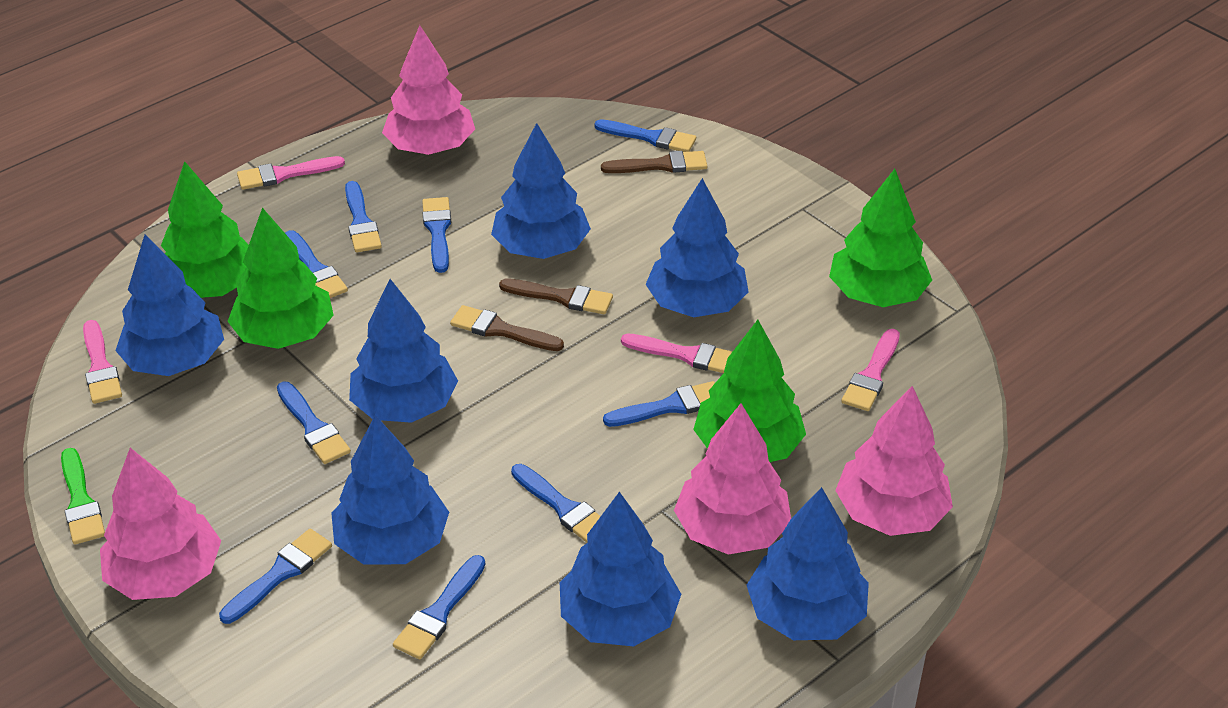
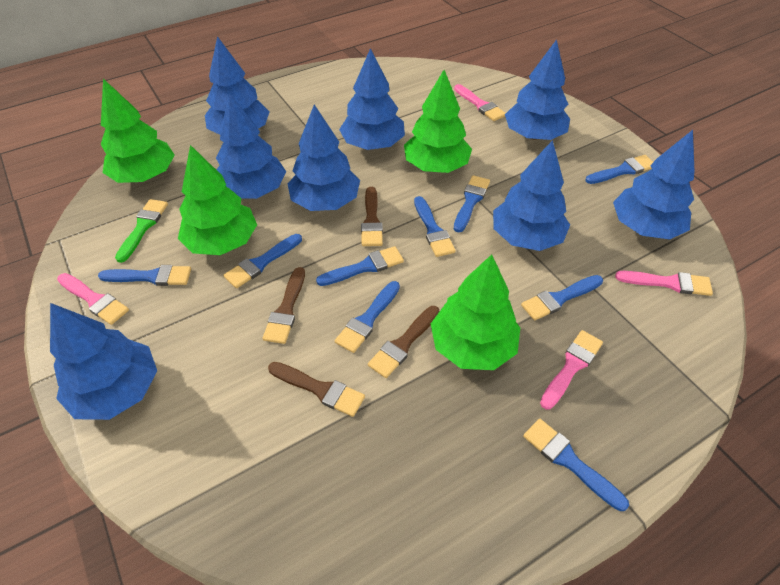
blue tree: 7 -> 8
brown brush: 3 -> 4
pink tree: 4 -> 0

